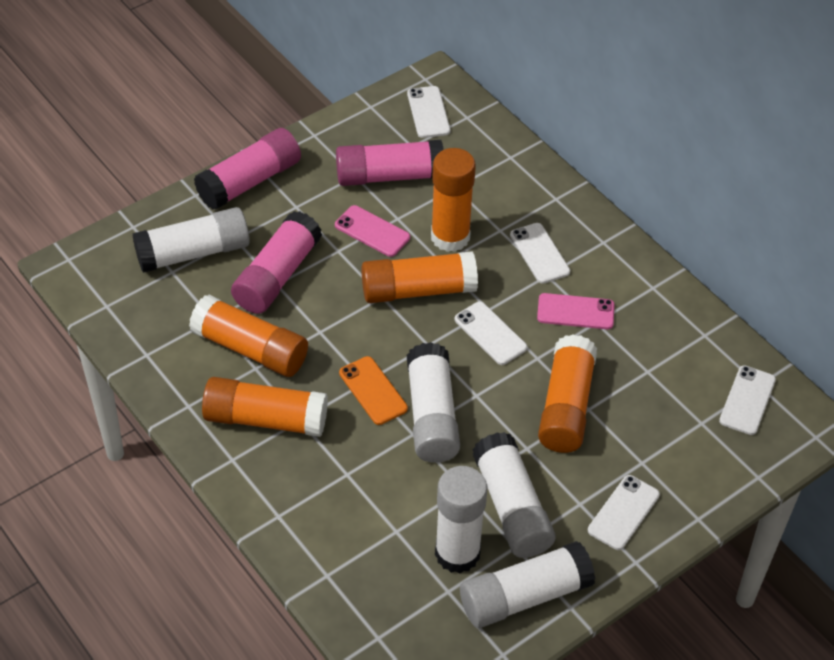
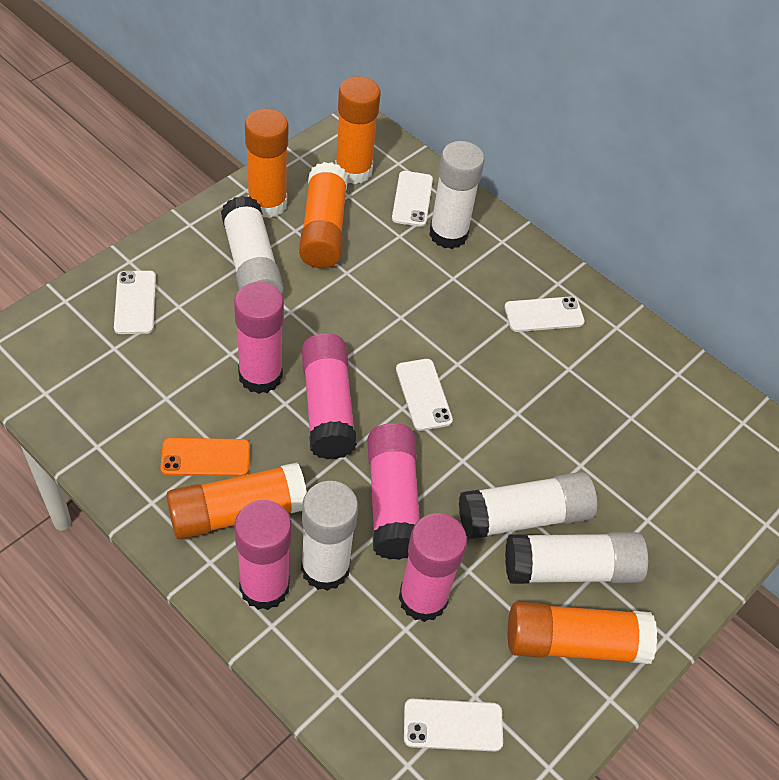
pink glue stick: 3 -> 5
pink phone: 2 -> 0

